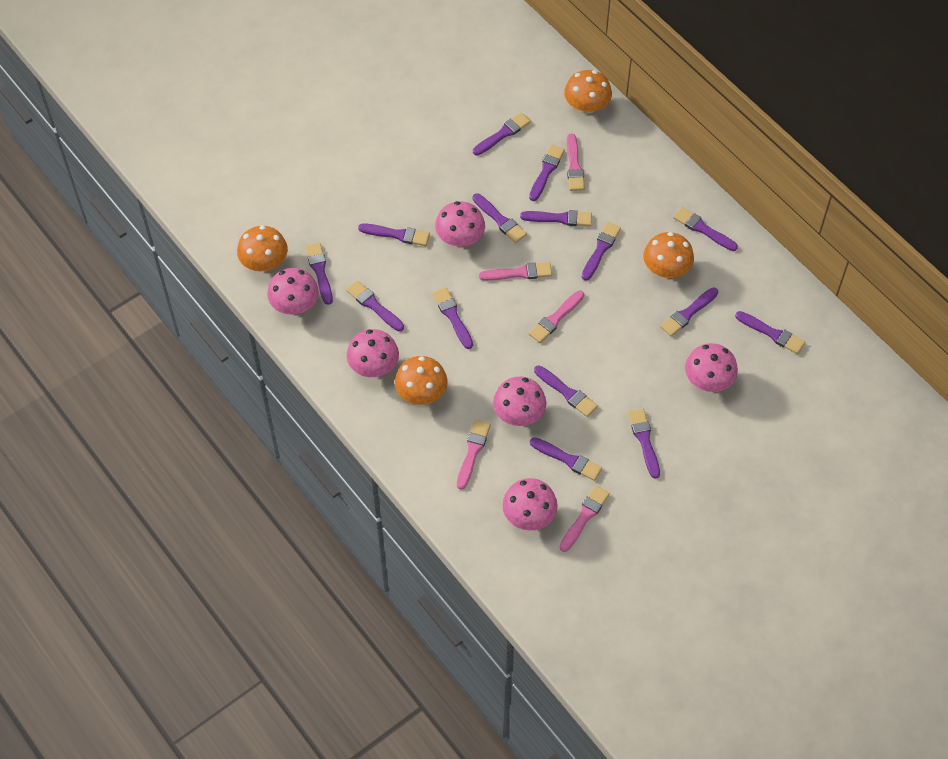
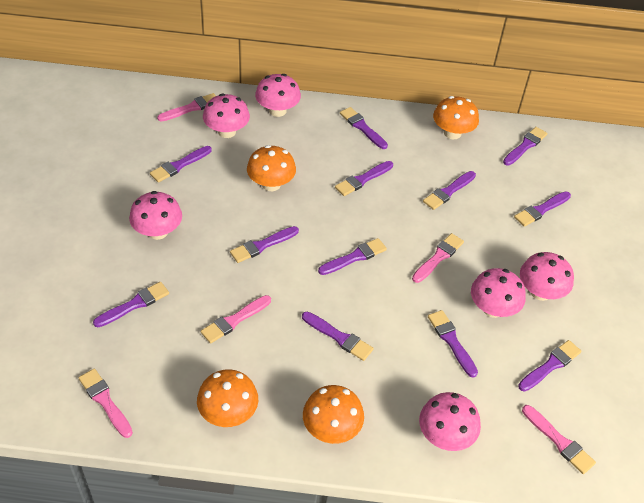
purple brush: 15 -> 12

